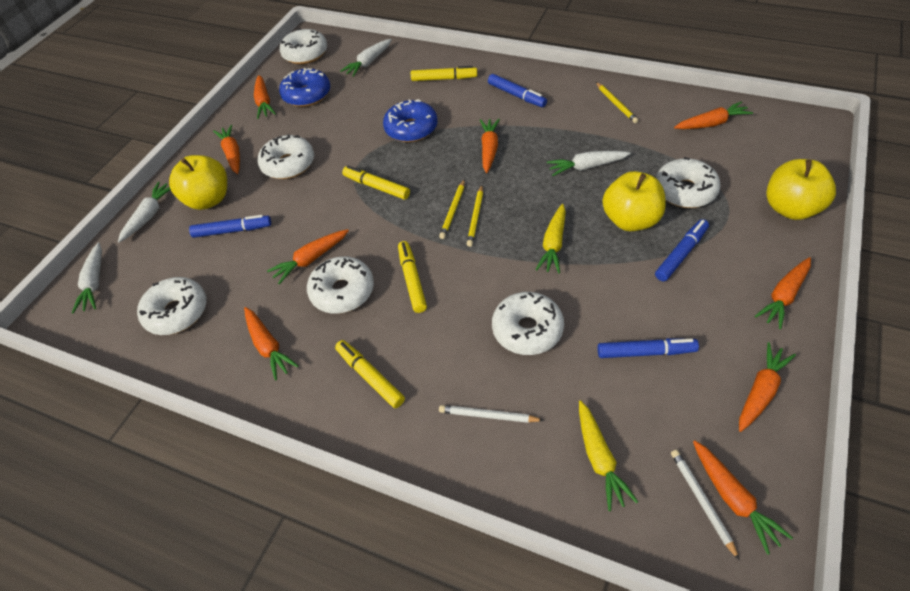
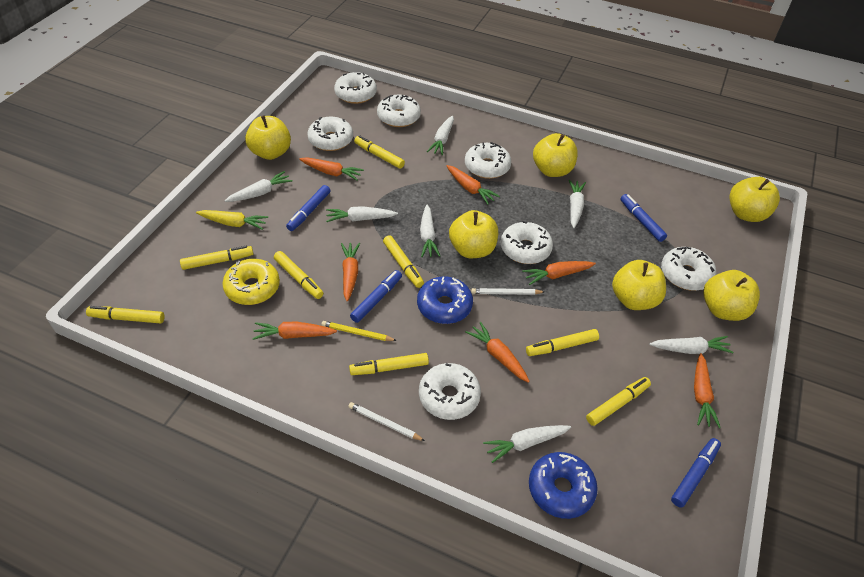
orange carrot: 9 -> 7
white carrot: 4 -> 7
white donut: 6 -> 7
yellow apple: 3 -> 6
yellow carrot: 2 -> 1
yellow donut: 0 -> 1
yellow marker: 4 -> 8
yellow pencil: 3 -> 1

